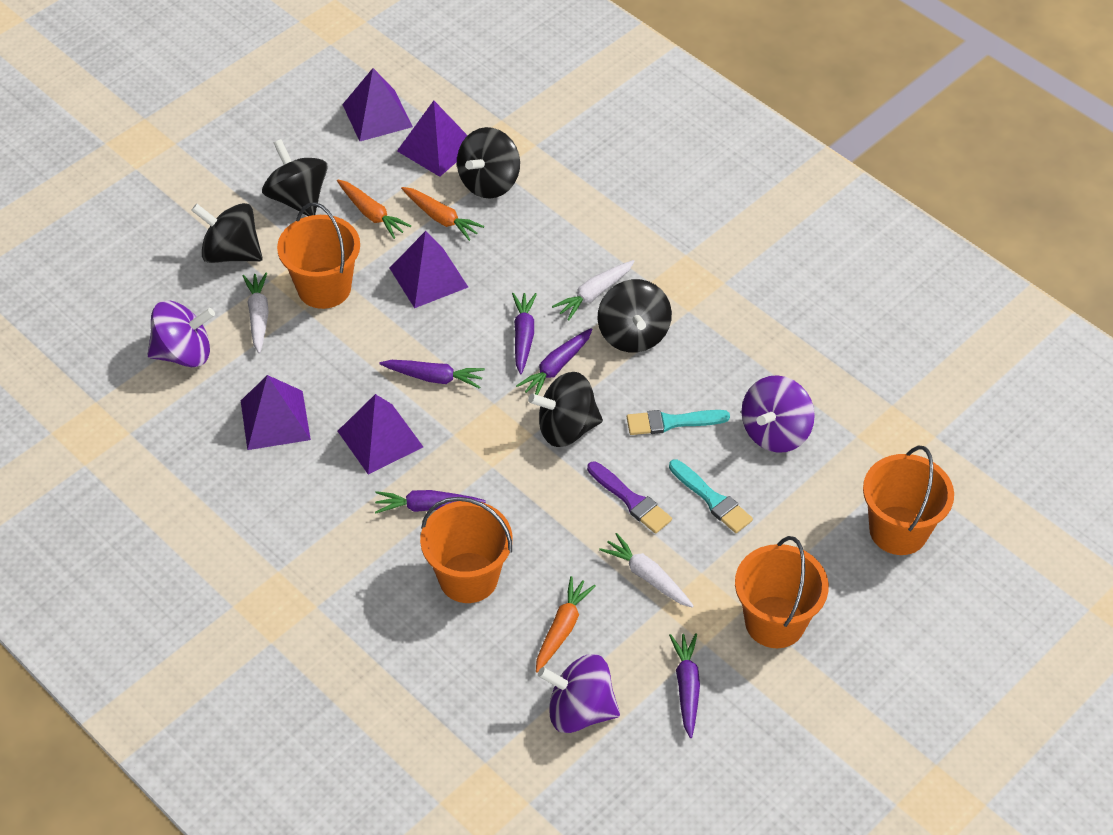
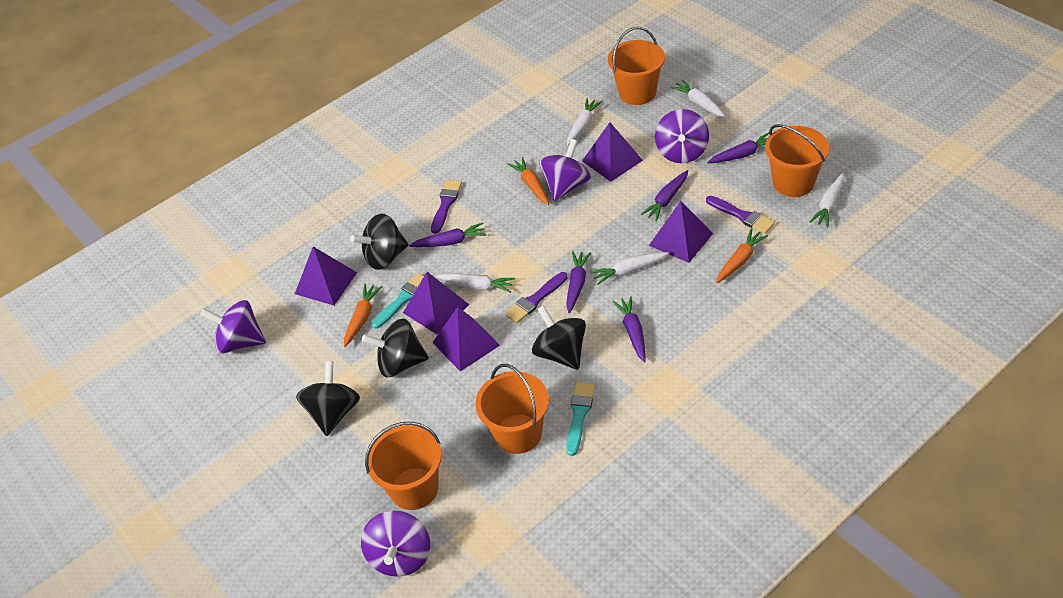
black spinning top: 5 -> 4
purple brush: 1 -> 3
purple spinning top: 3 -> 4
white carrot: 3 -> 5

